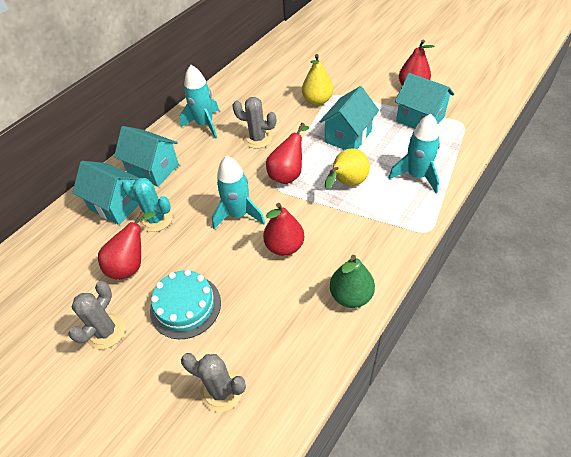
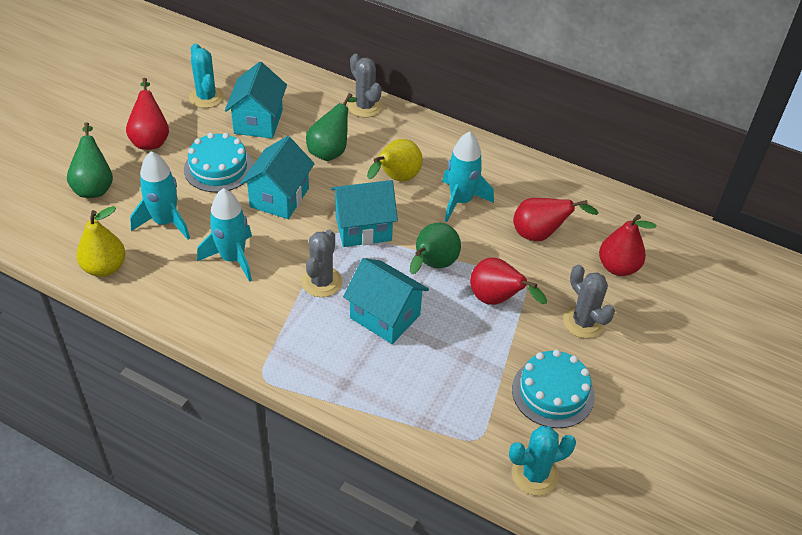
green pear: 1 -> 3
turquoise cactus: 1 -> 2
turquoise cake: 1 -> 2

